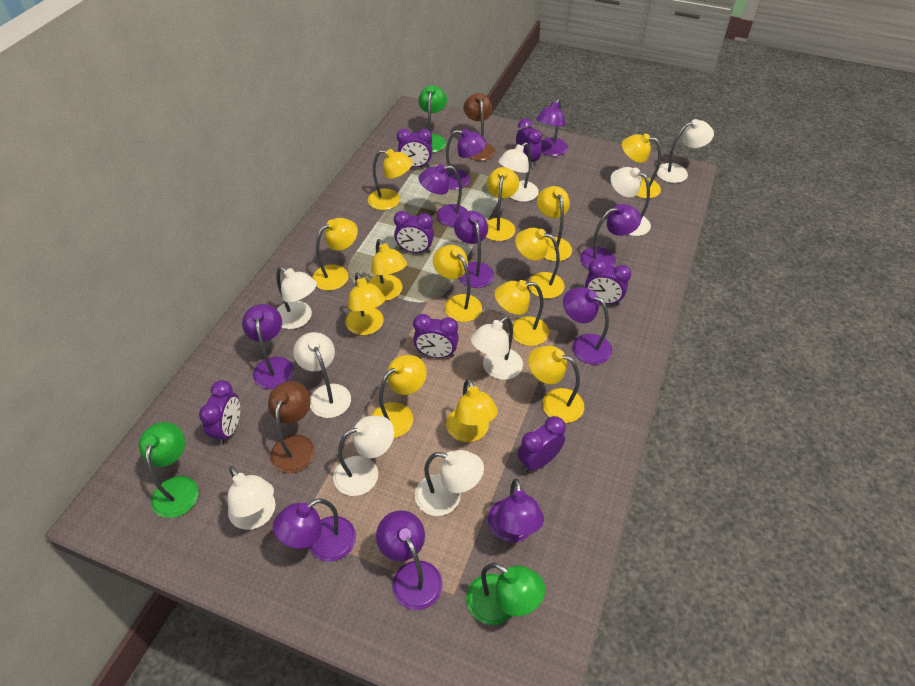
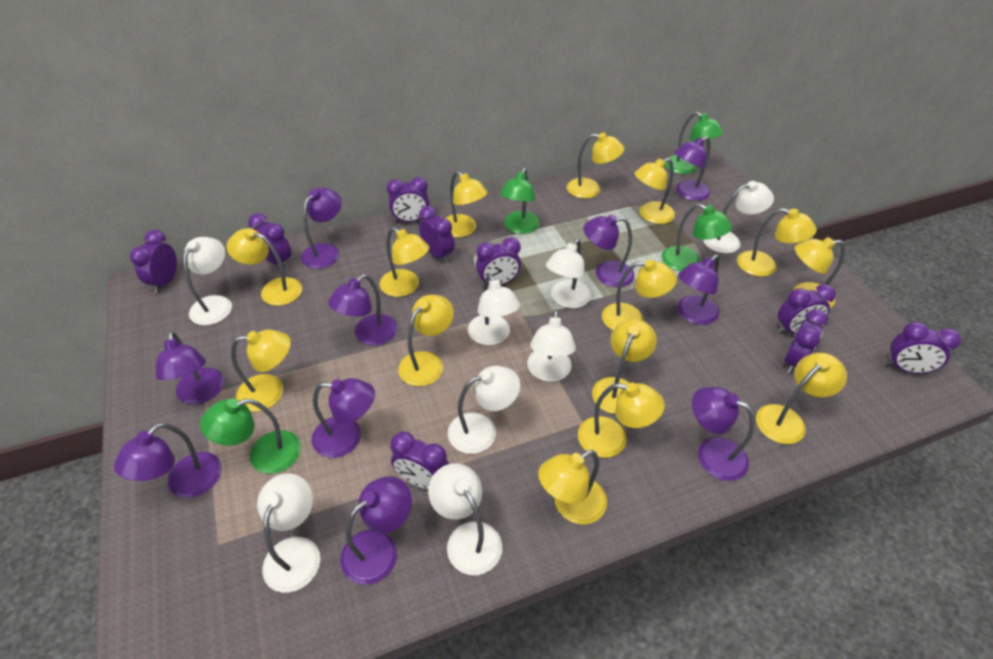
brown lamp: 2 -> 0
green lamp: 3 -> 4
purple clock: 7 -> 9
white lamp: 9 -> 8
yellow lamp: 13 -> 14

